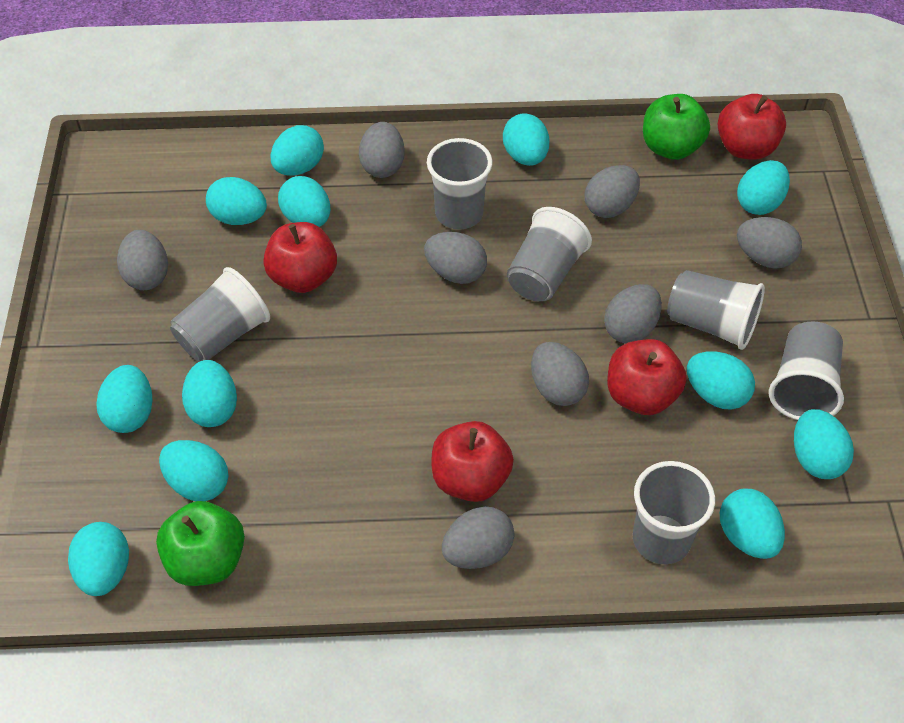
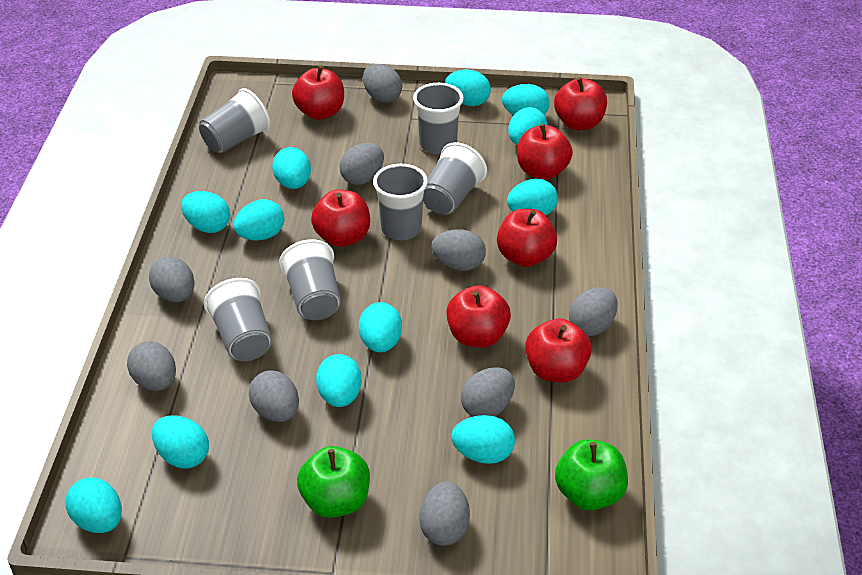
grey egg: 8 -> 9
red apple: 4 -> 7

